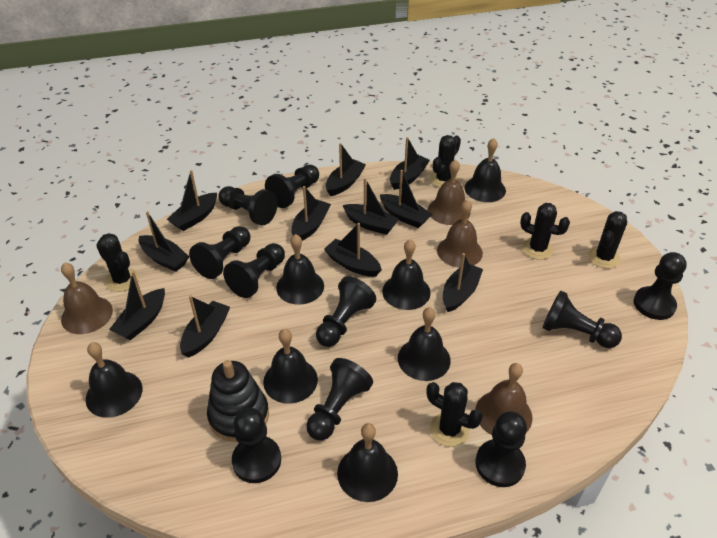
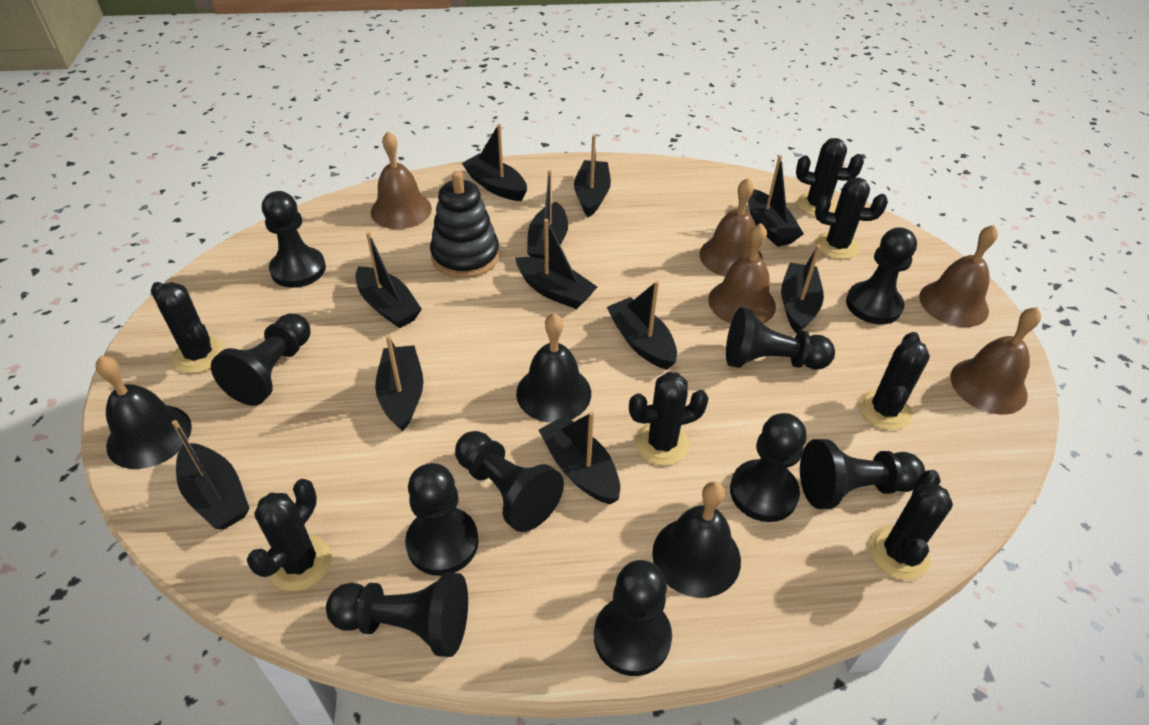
black bell: 7 -> 3
black cactus: 5 -> 7
brown bell: 4 -> 5

